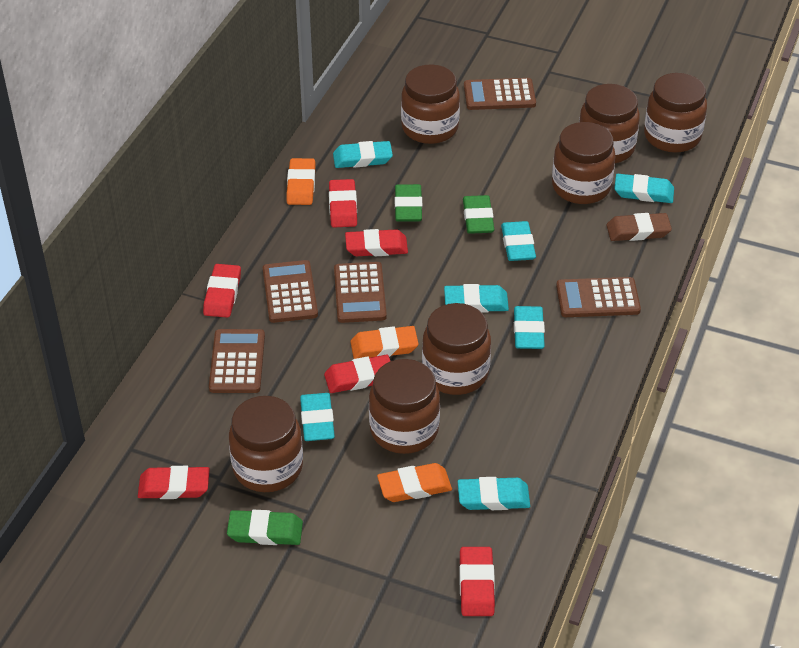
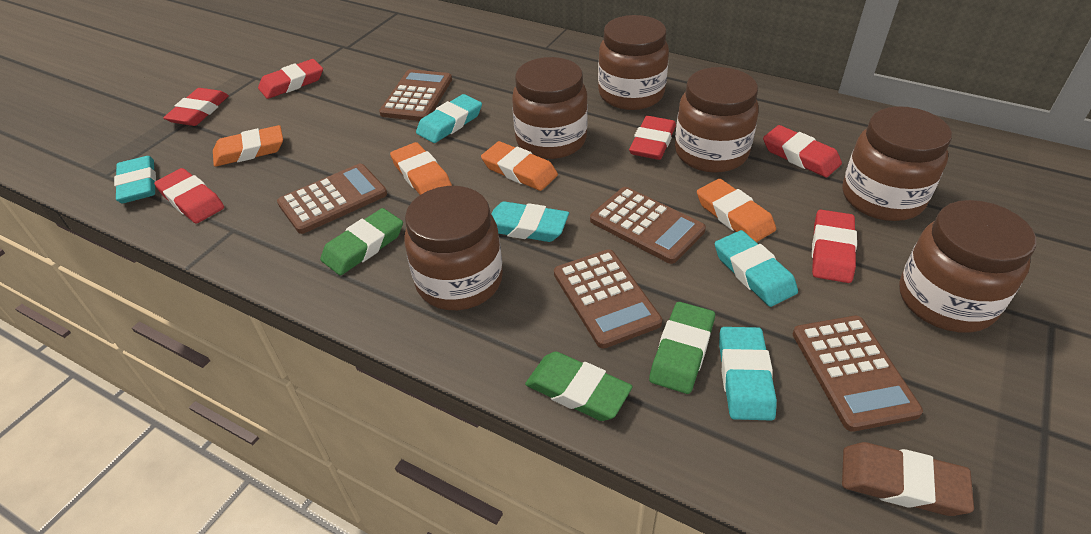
brown jar: 7 -> 6
orange eraser: 3 -> 4
turquoise eraser: 7 -> 5

